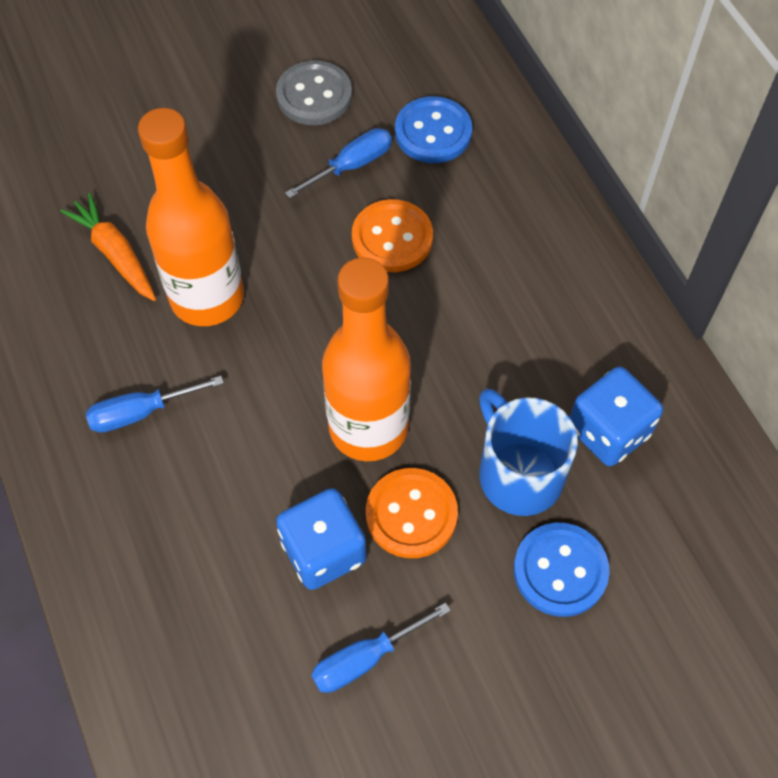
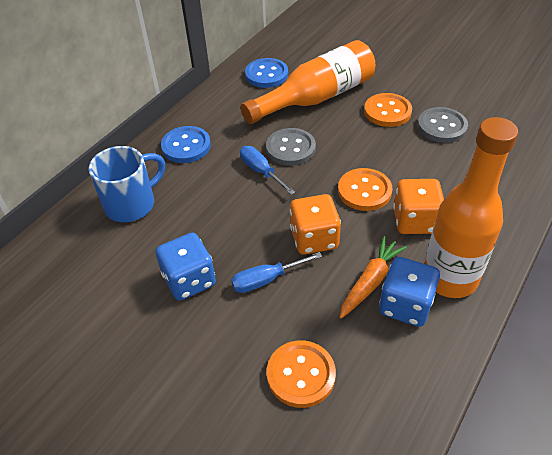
blue screwdriver: 3 -> 2
grey button: 1 -> 2
orange button: 2 -> 3
orange dice: 0 -> 2

